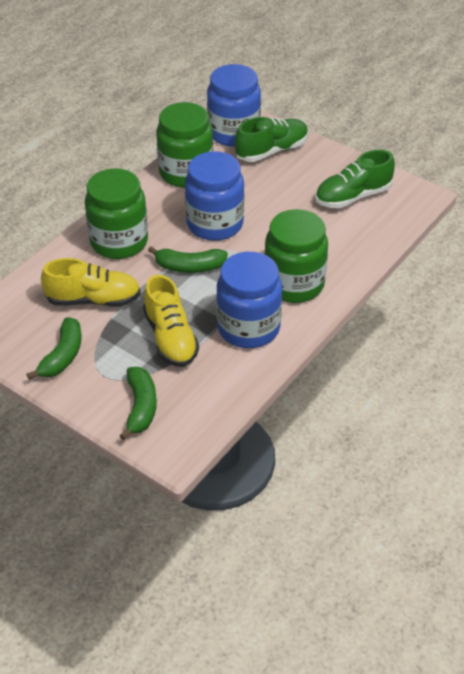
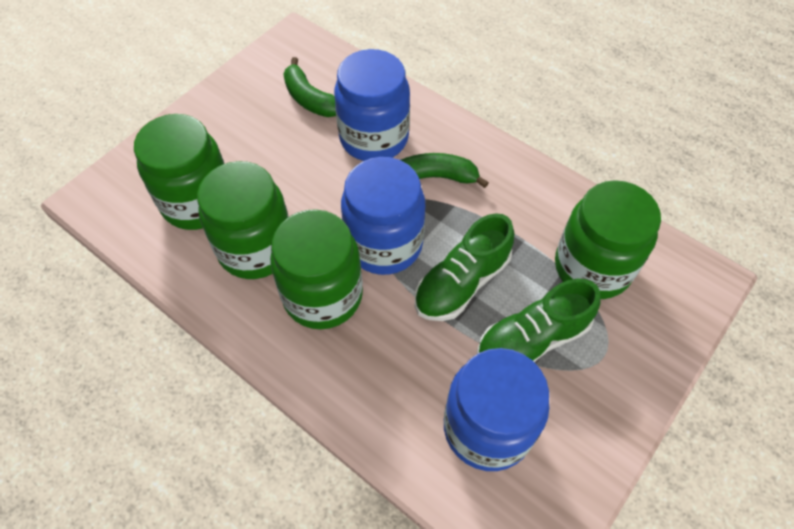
green banana: 3 -> 2
green jar: 3 -> 4
yellow shoe: 2 -> 0

